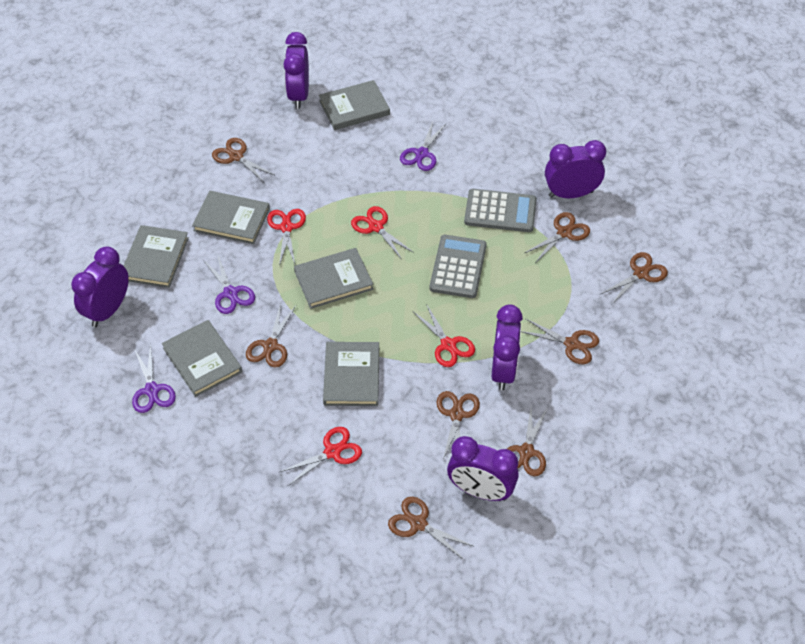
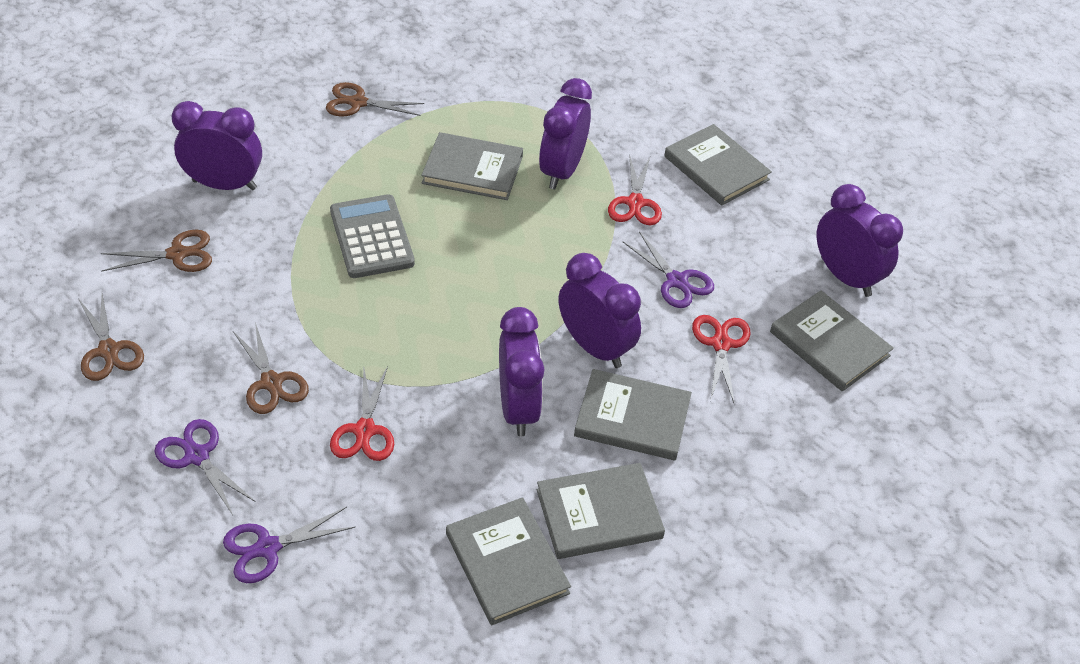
brown scissors: 8 -> 4
grey calculator: 2 -> 1
red scissors: 4 -> 3

